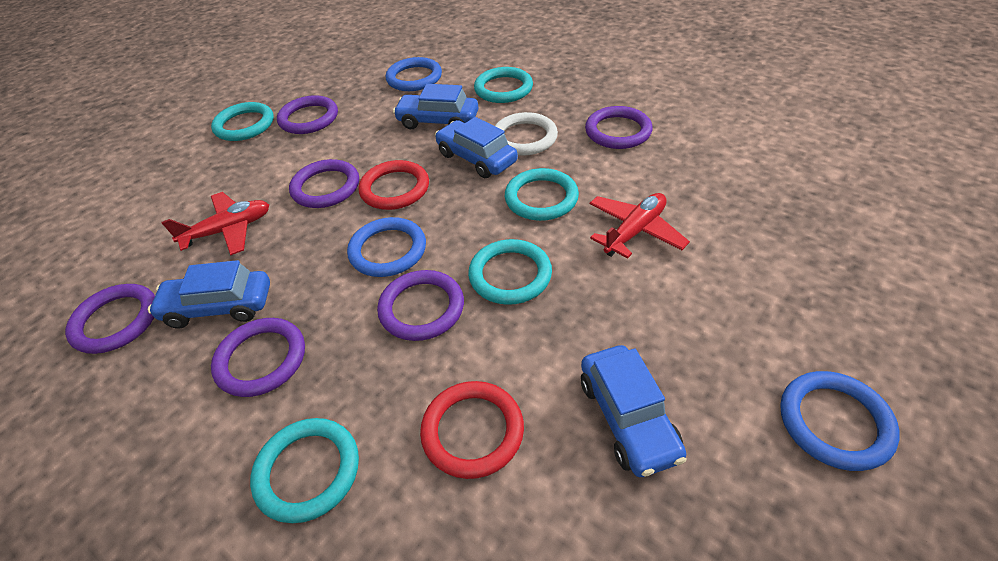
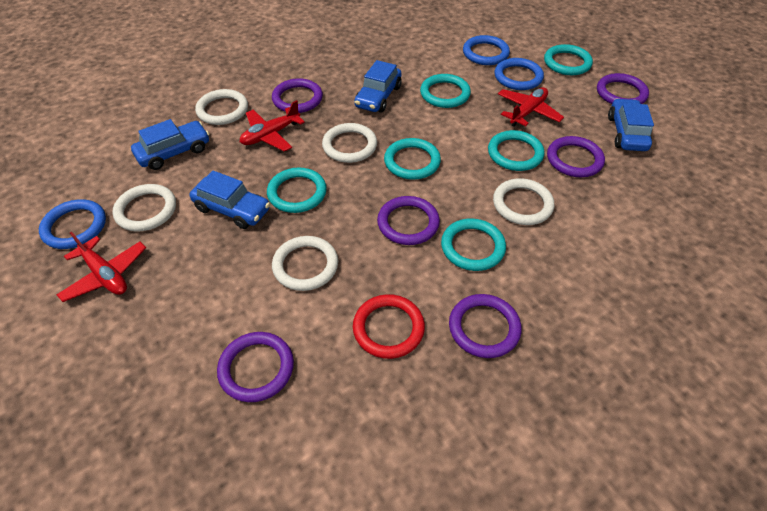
red plane: 2 -> 3
red ring: 2 -> 1
turquoise ring: 5 -> 6
white ring: 1 -> 5

